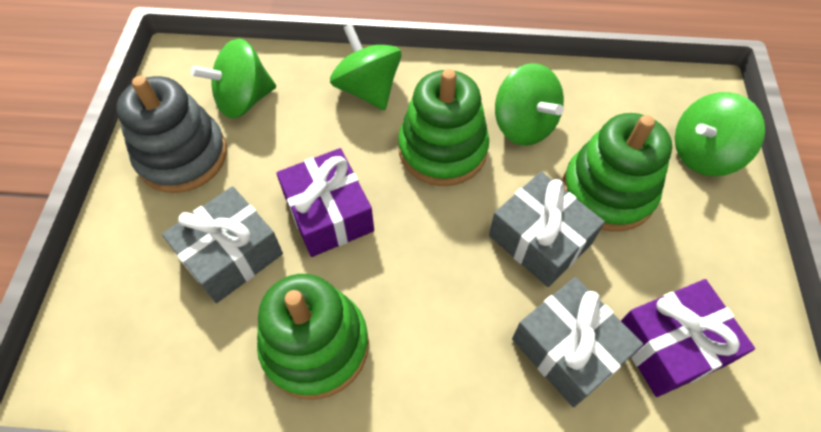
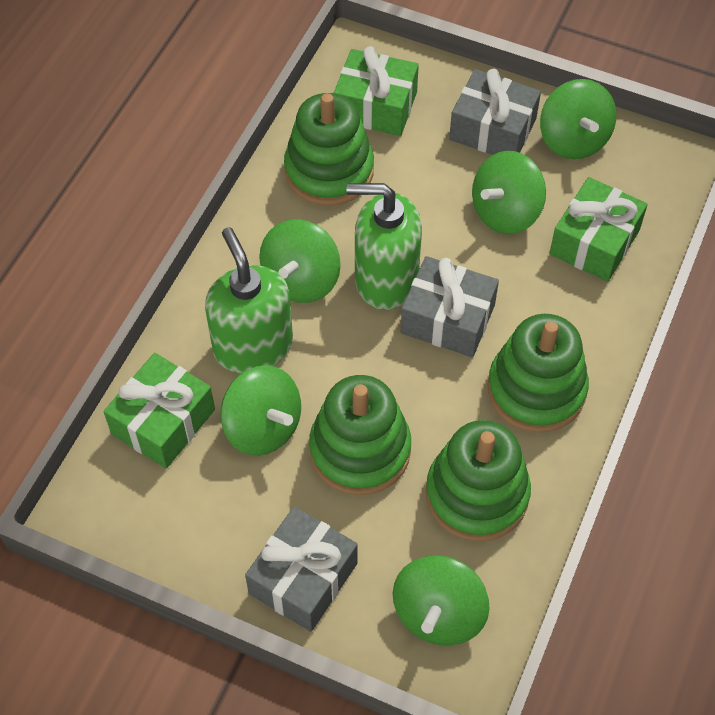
green gift: 0 -> 3
green soap dispenser: 0 -> 2
green spinning top: 4 -> 5
green stacking toy: 3 -> 4
grey stacking toy: 1 -> 0
purple gift: 2 -> 0

